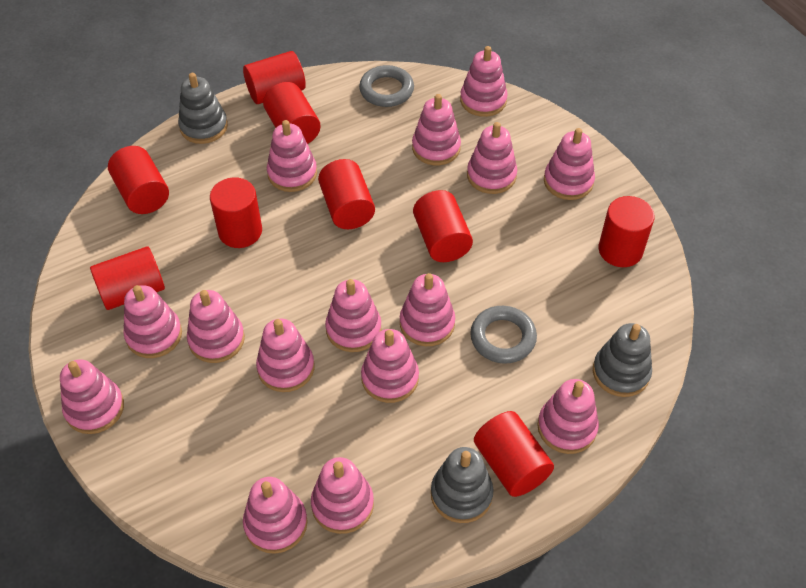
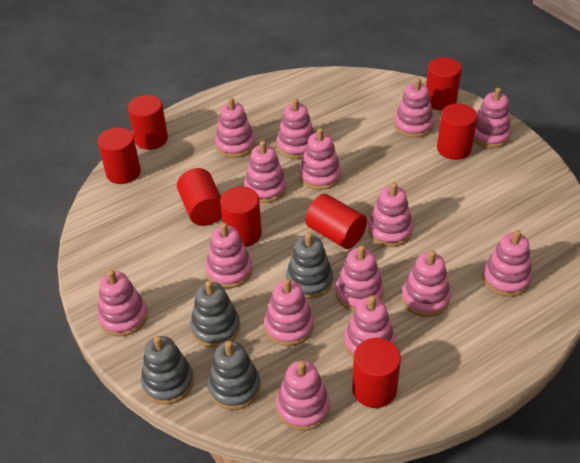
grey ring: 2 -> 0
grey stacking toy: 3 -> 4
red cylinder: 9 -> 8

